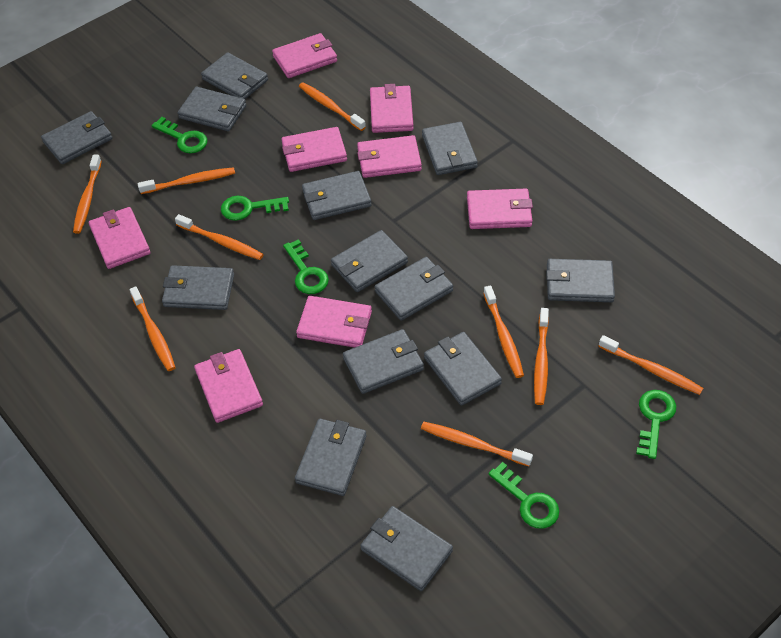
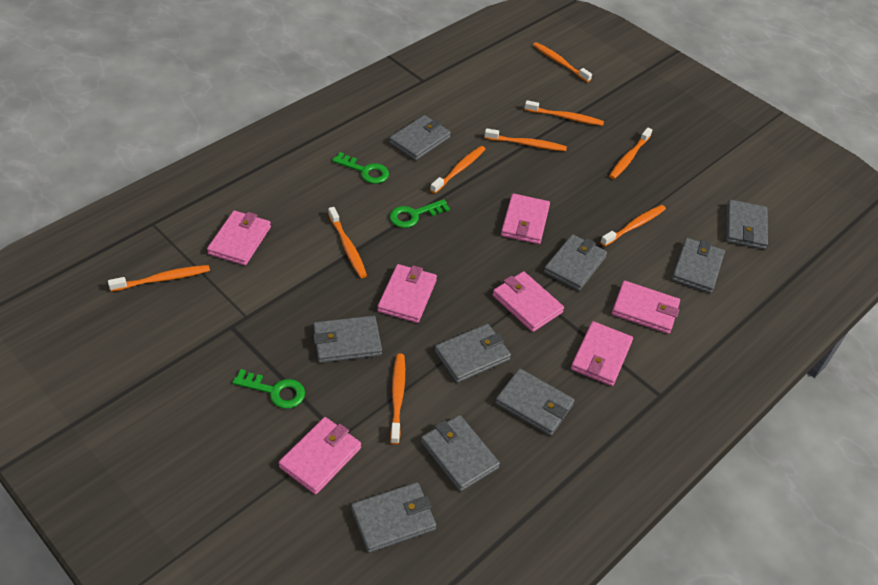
green key: 5 -> 3
grey wallet: 13 -> 9
pink wallet: 8 -> 7

